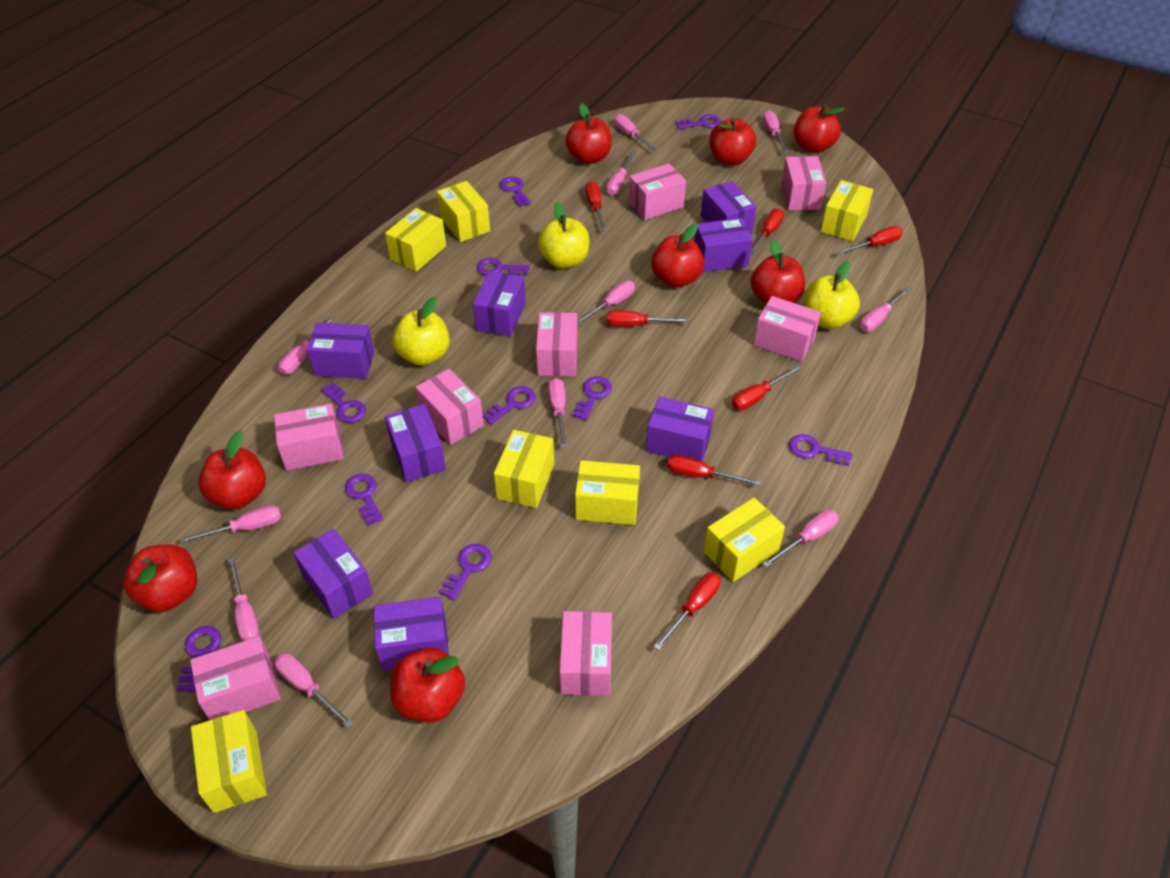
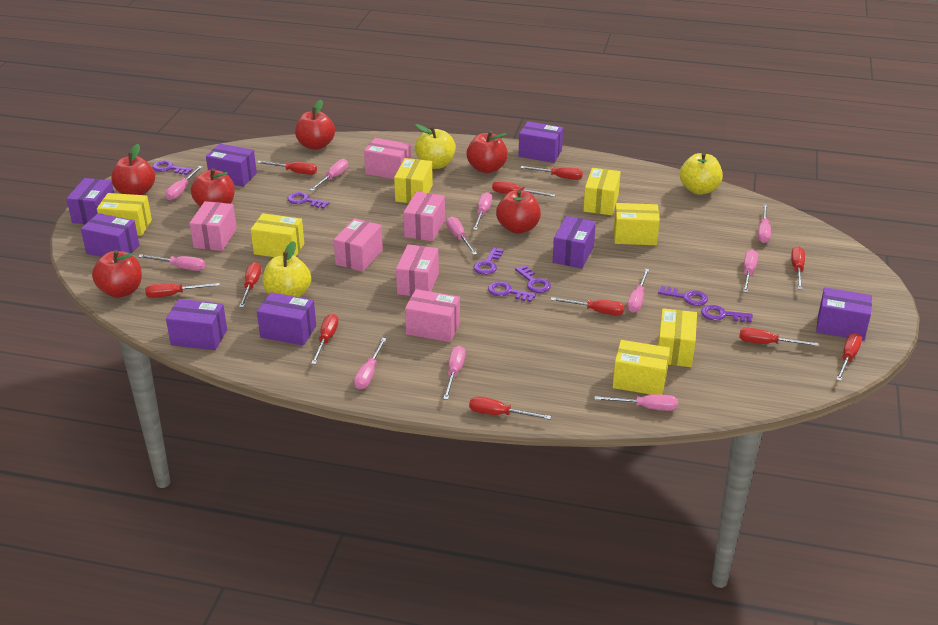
pink box: 8 -> 6
purple key: 10 -> 7
red apple: 8 -> 6
red screwdriver: 7 -> 11

